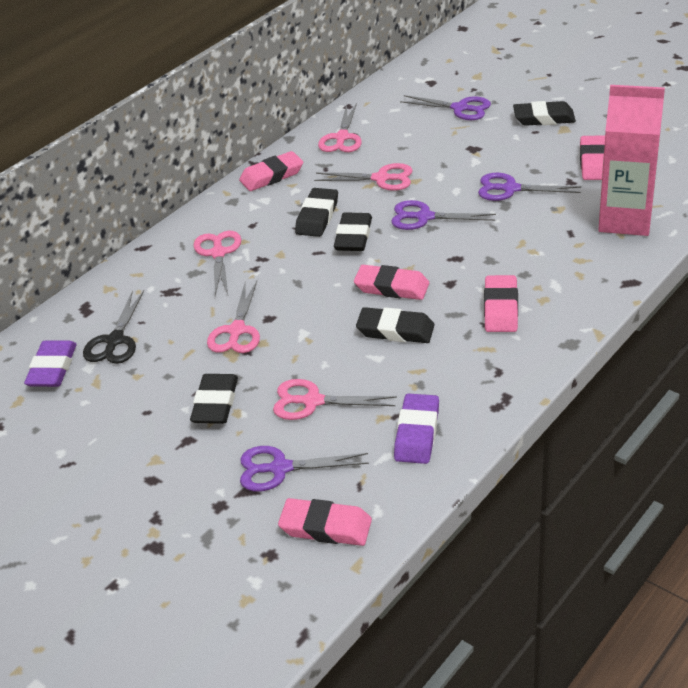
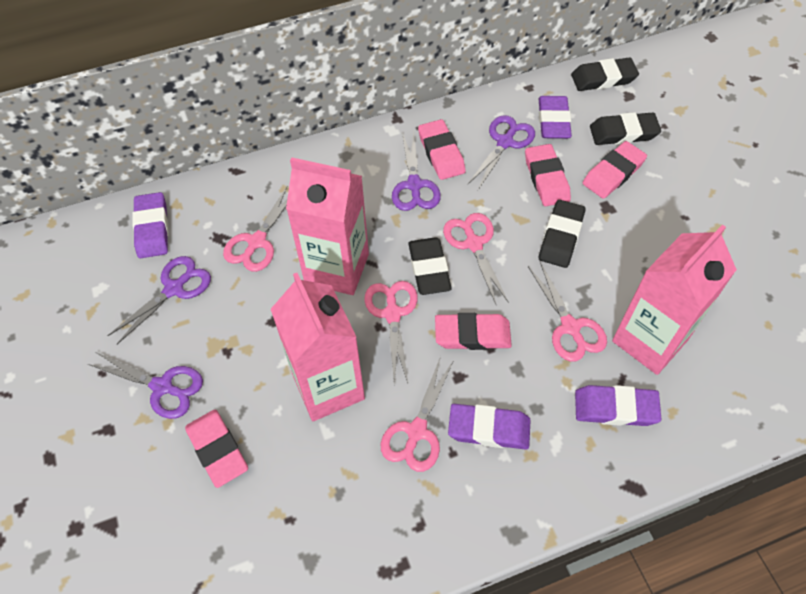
black eraser: 5 -> 4
black scissors: 1 -> 0
pink carton: 1 -> 3
purple eraser: 2 -> 4

